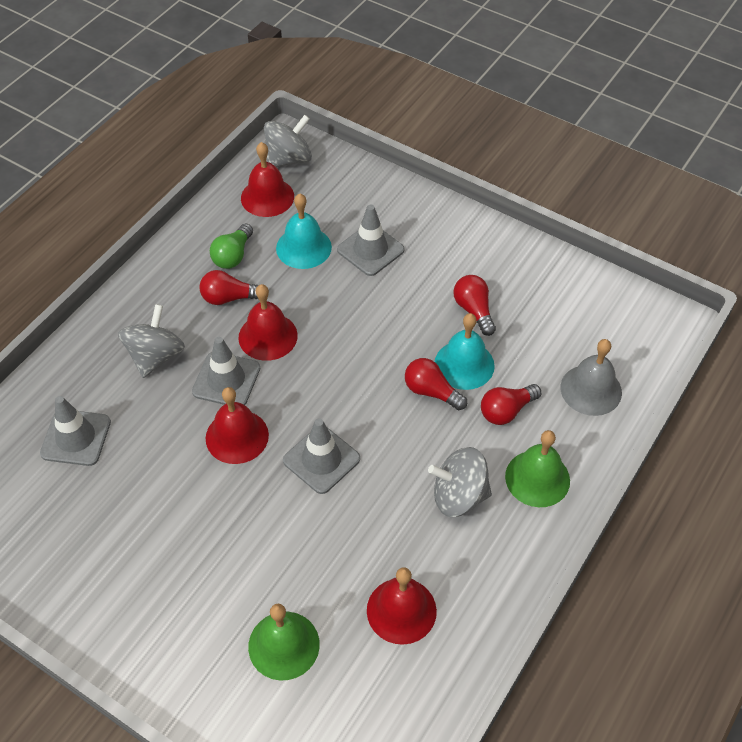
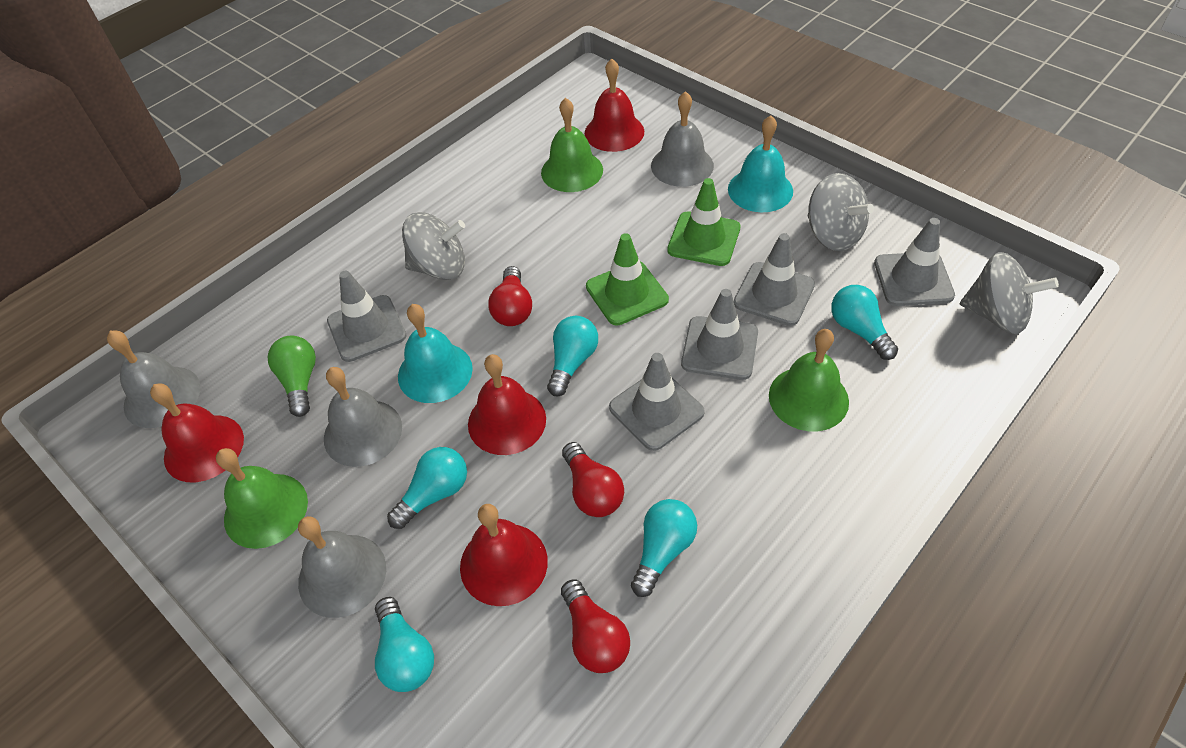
green bell: 2 -> 3
green traffic cone: 0 -> 2
grey bell: 1 -> 4
grey traffic cone: 4 -> 5
red light bulb: 4 -> 3
turquoise light bulb: 0 -> 5

